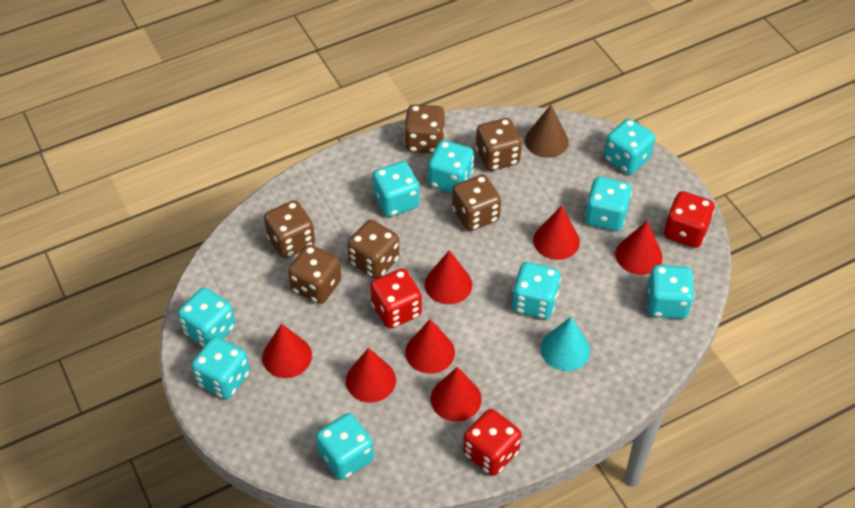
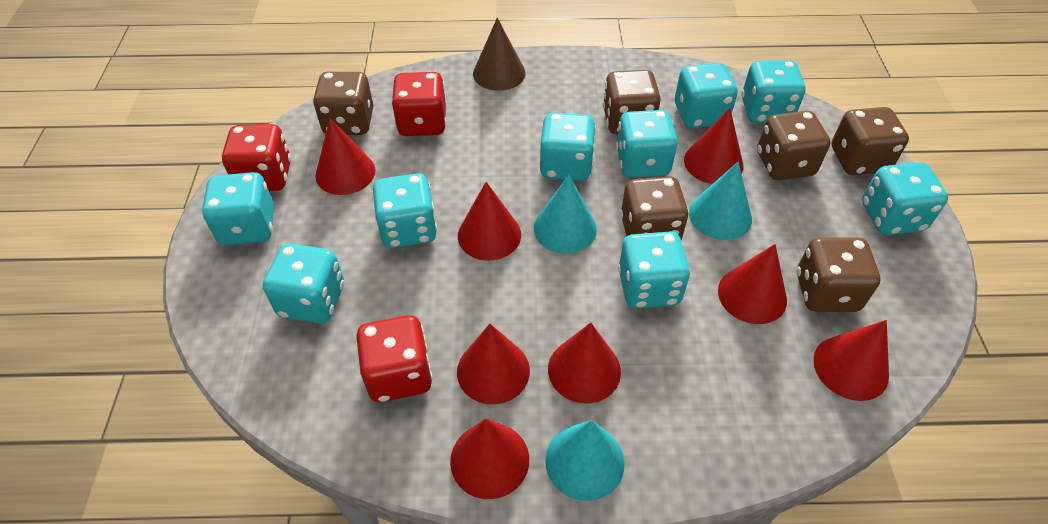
red cone: 7 -> 8
turquoise cone: 1 -> 3

